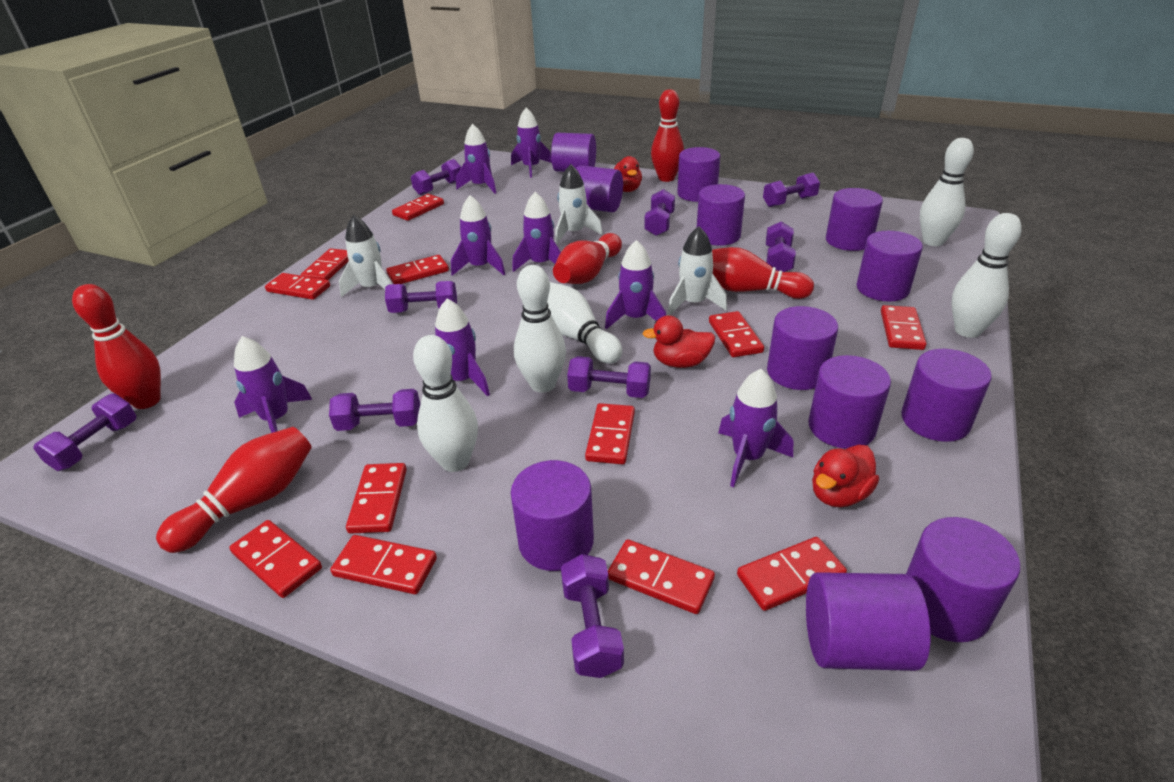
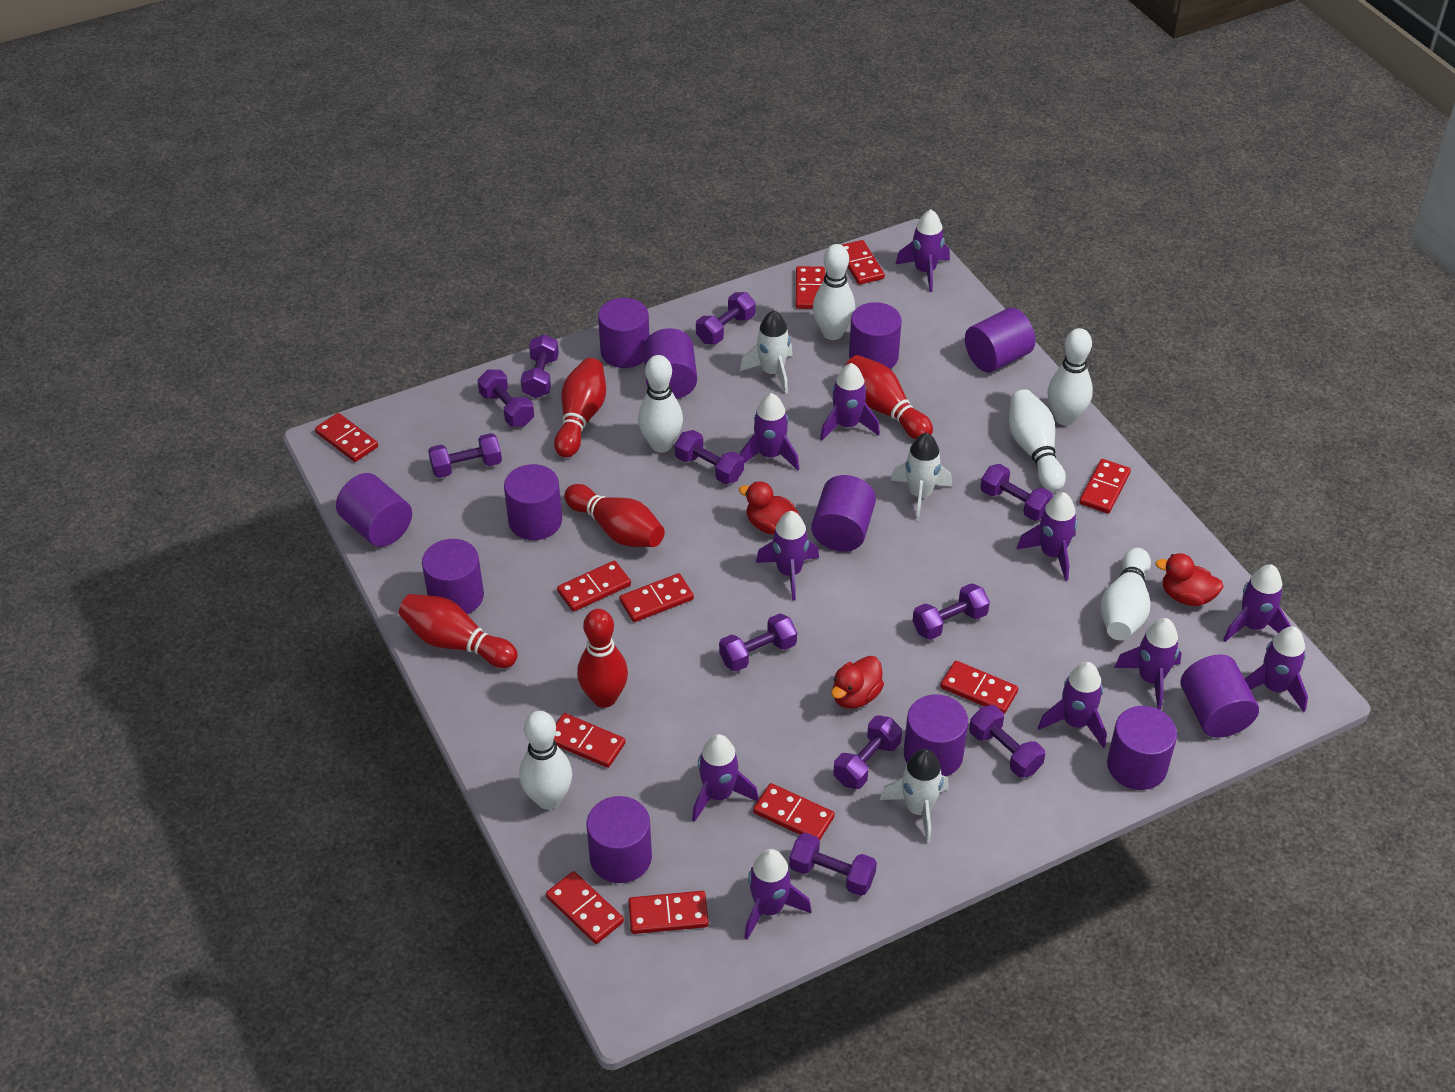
purple dumbbell: 9 -> 11
purple rocket: 8 -> 11
red domino: 12 -> 11
white bowling pin: 5 -> 6

